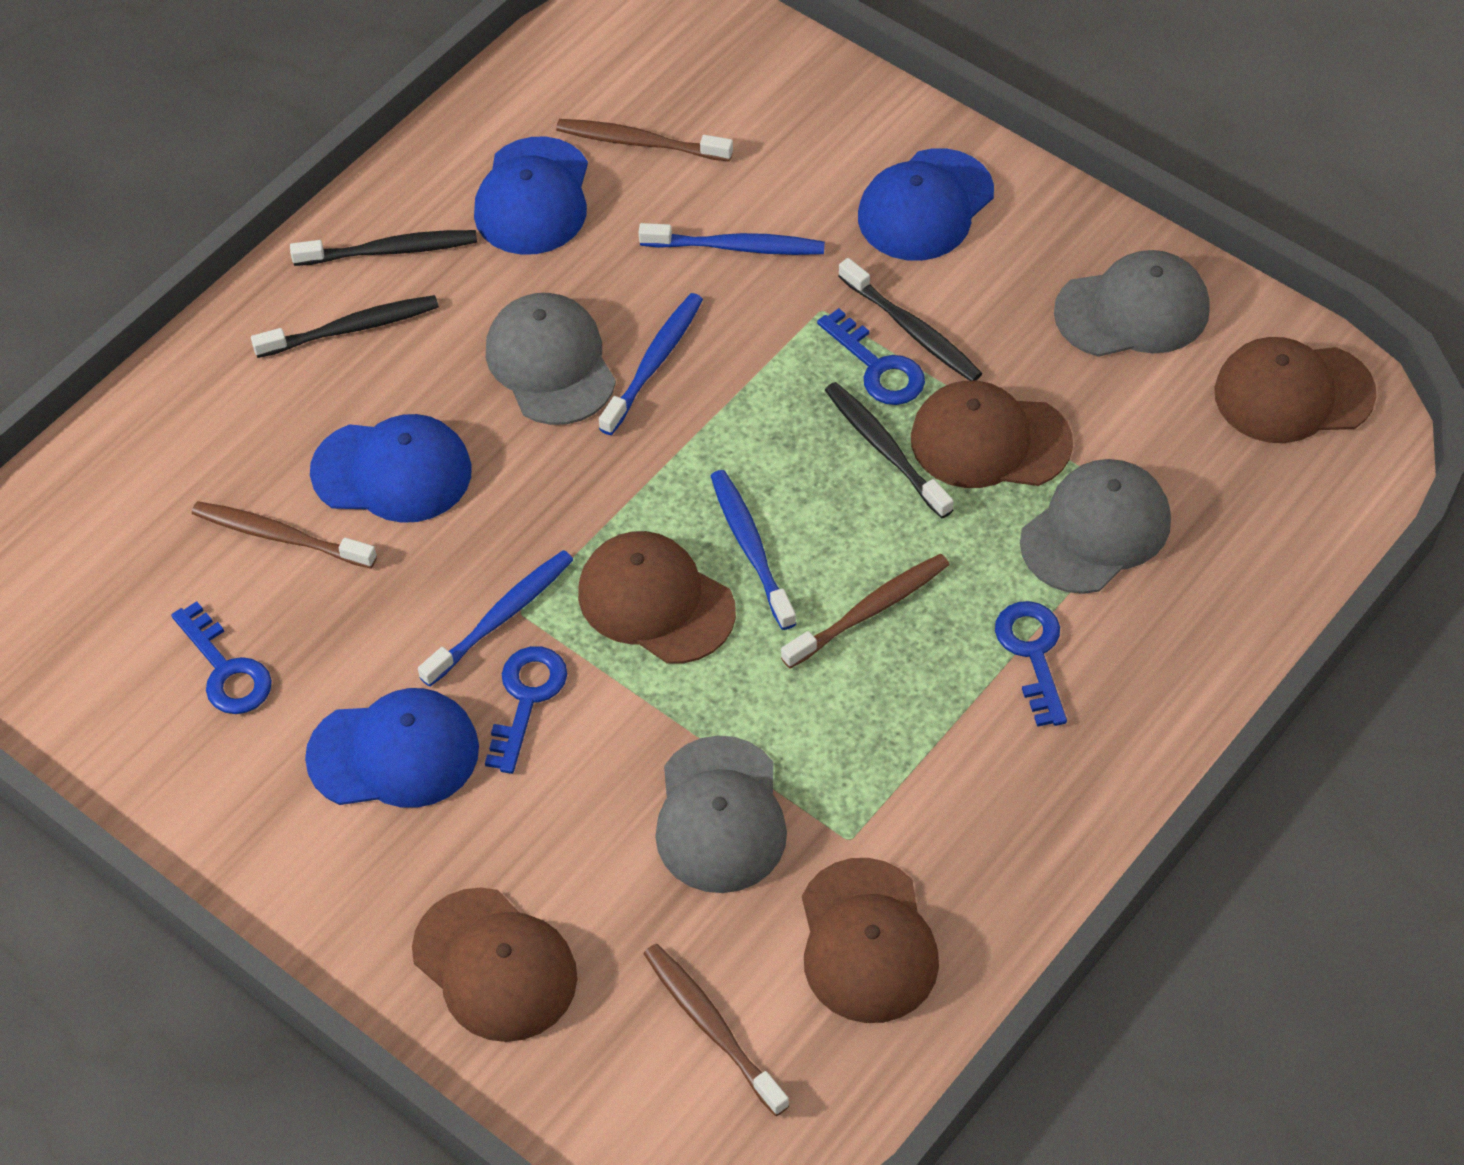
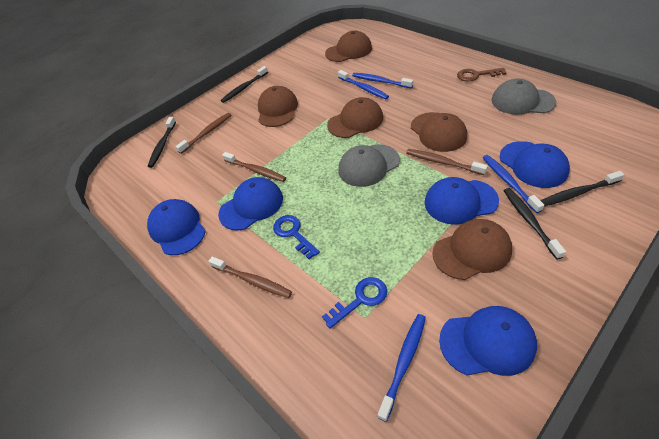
blue cap: 4 -> 5
blue key: 4 -> 2
brown key: 0 -> 1
grey cap: 4 -> 2

